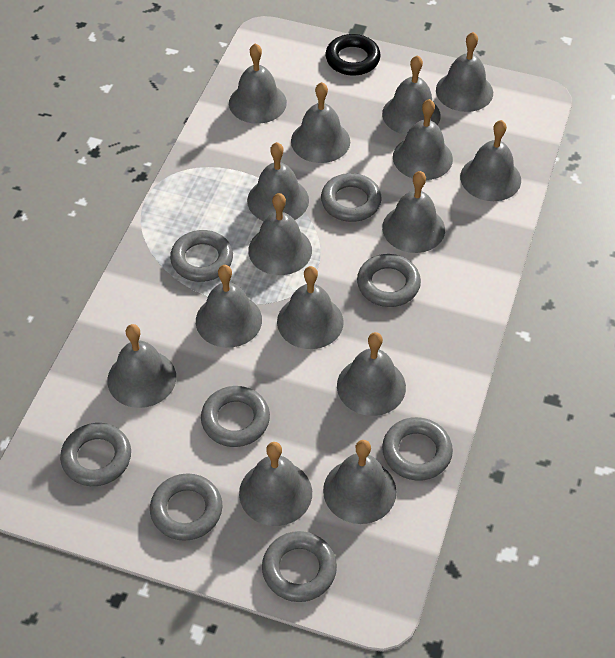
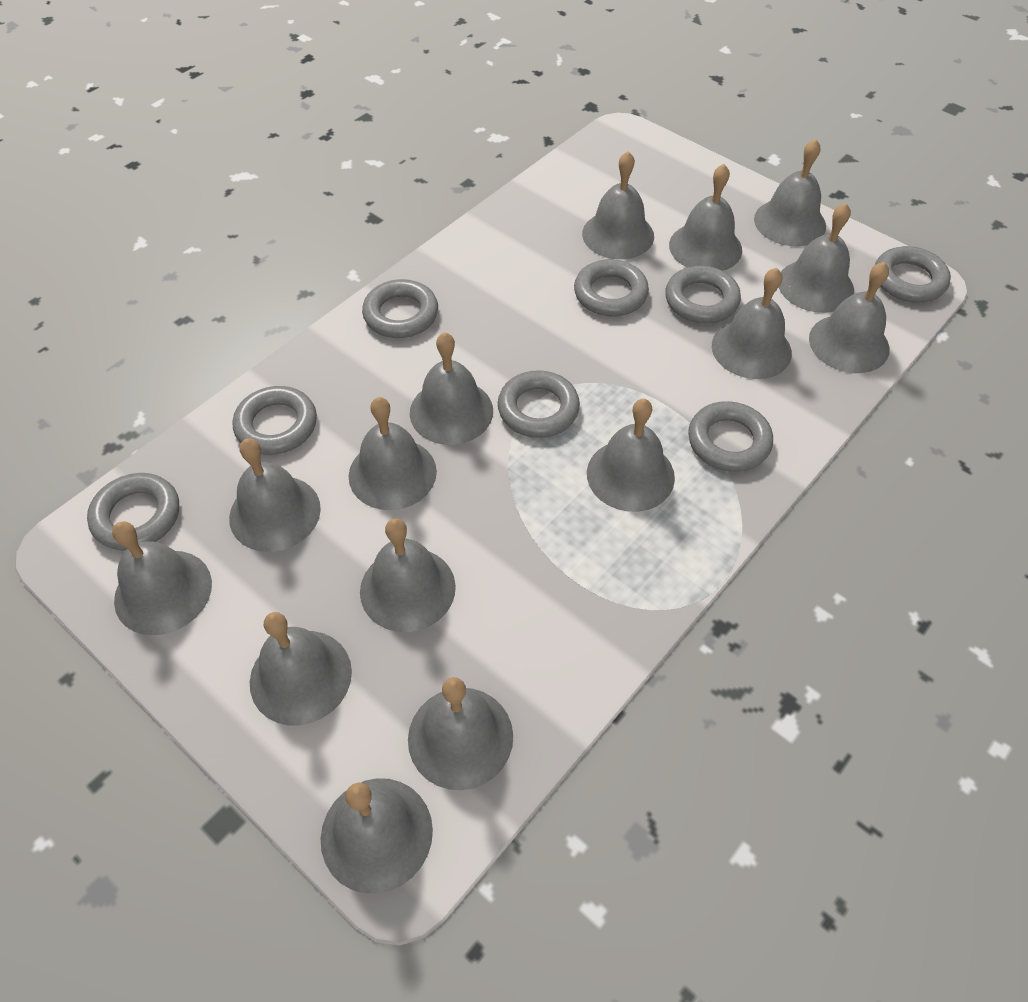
black ring: 1 -> 0

